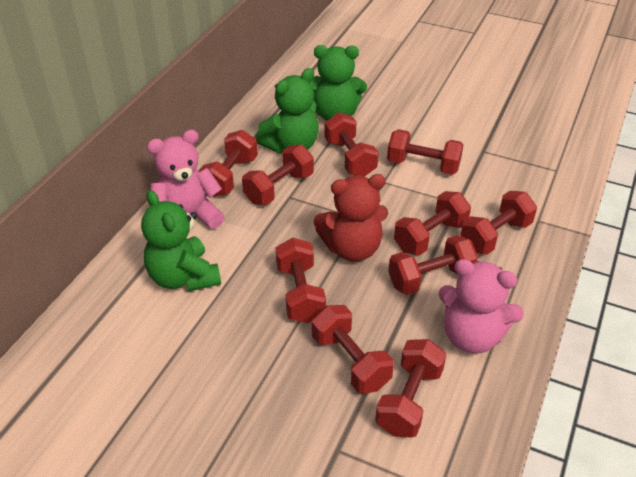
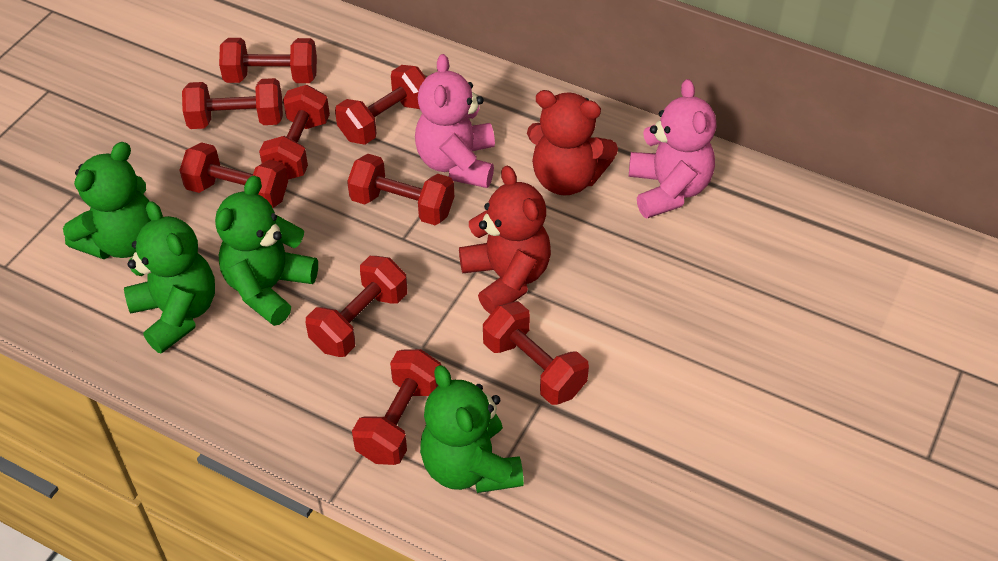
green teddy bear: 3 -> 4
red dumbbell: 10 -> 9
red teddy bear: 1 -> 2

